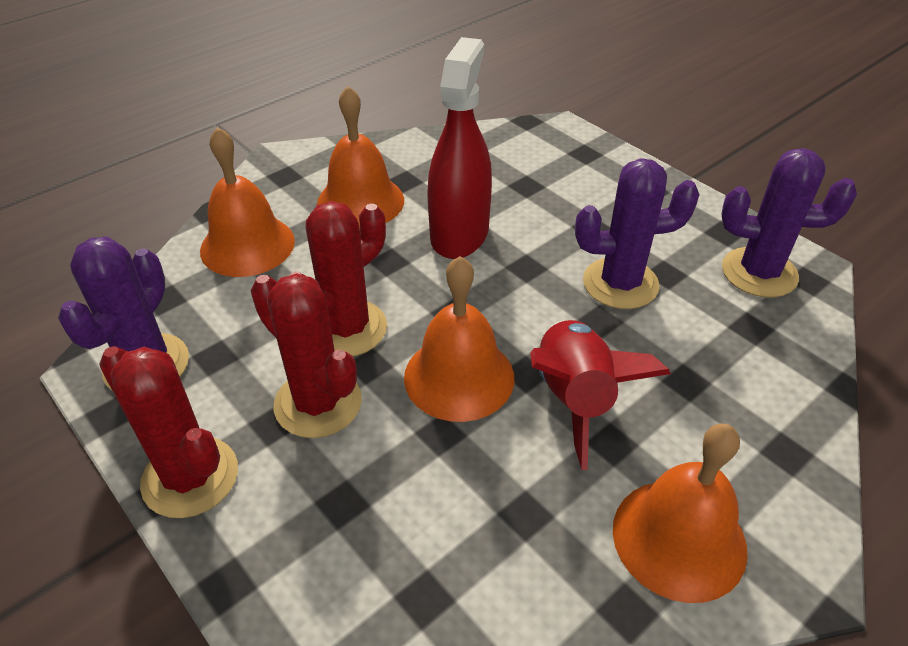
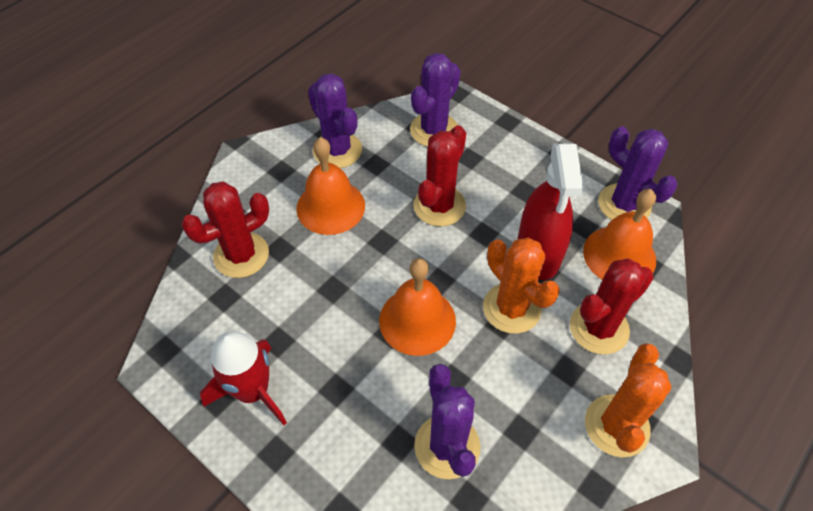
orange bell: 4 -> 3
orange cactus: 0 -> 2
purple cactus: 3 -> 4

